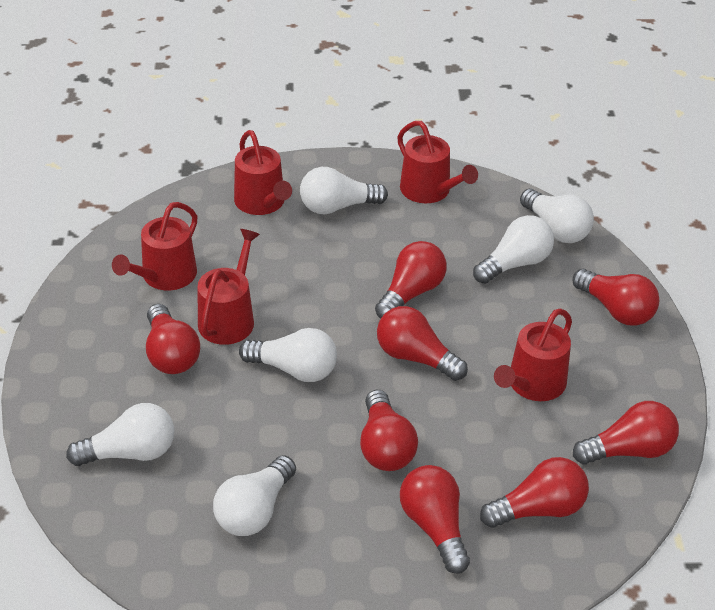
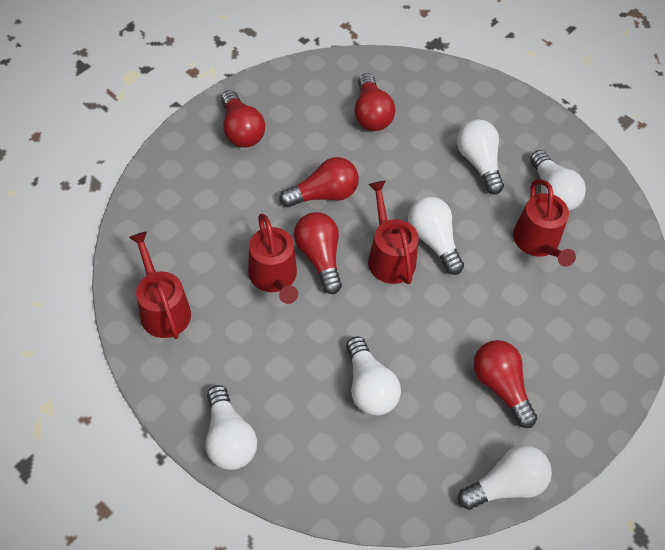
red light bulb: 8 -> 5
red watering can: 5 -> 4

